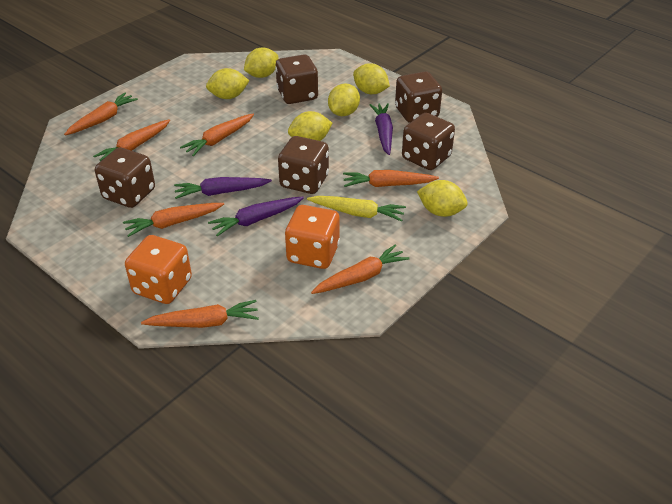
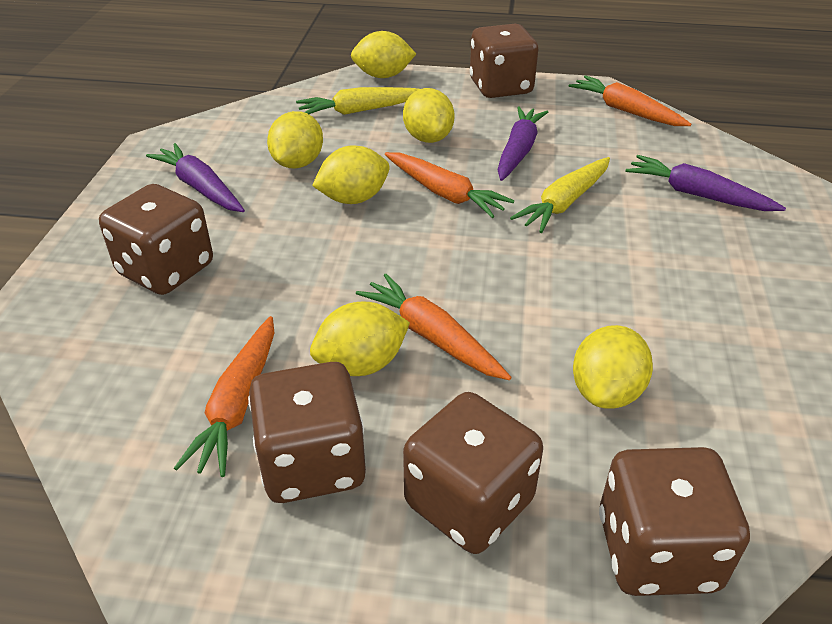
orange carrot: 7 -> 4
orange dice: 2 -> 0
yellow carrot: 1 -> 2

